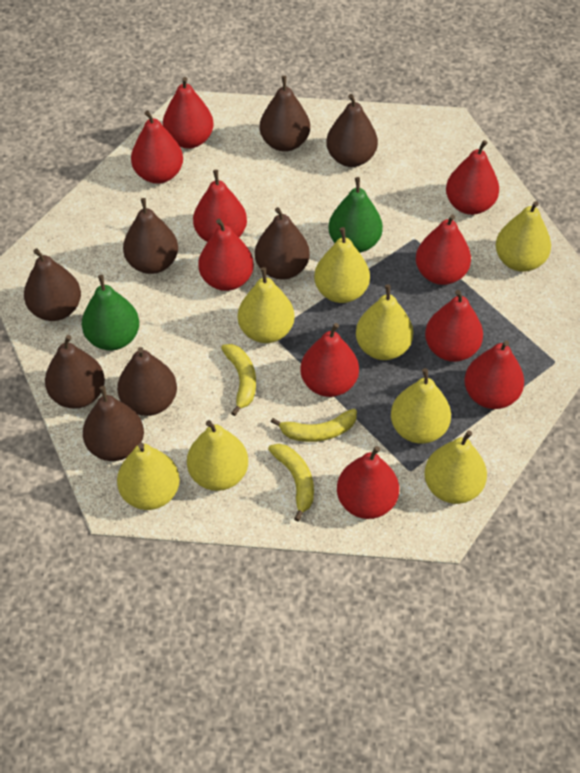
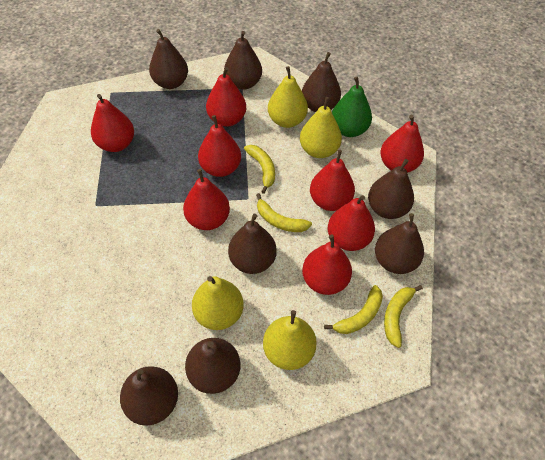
green pear: 2 -> 1
red pear: 10 -> 8
yellow banana: 3 -> 4
yellow pear: 8 -> 4

